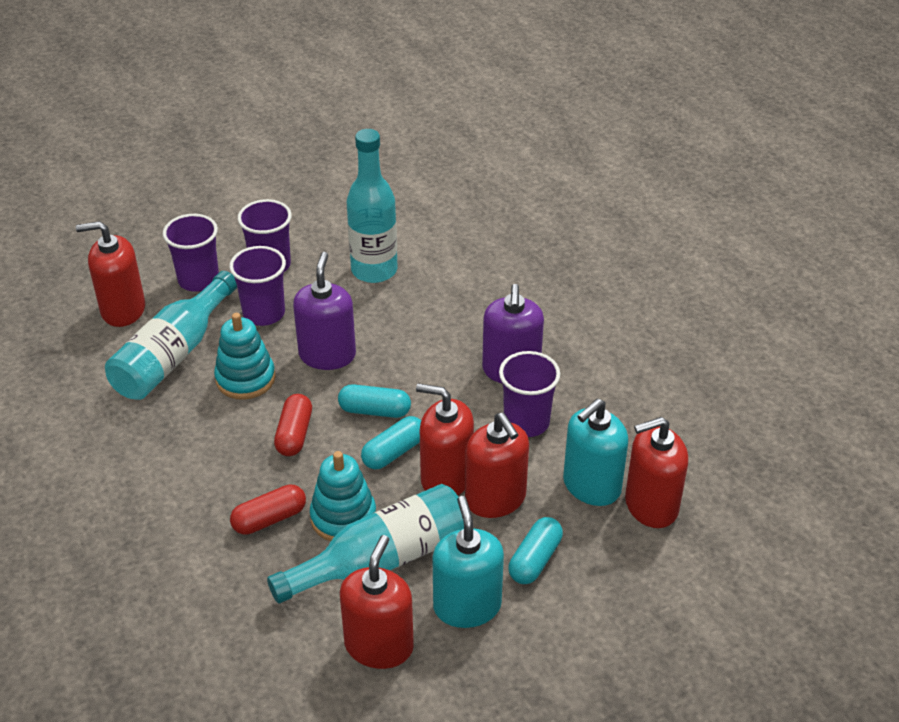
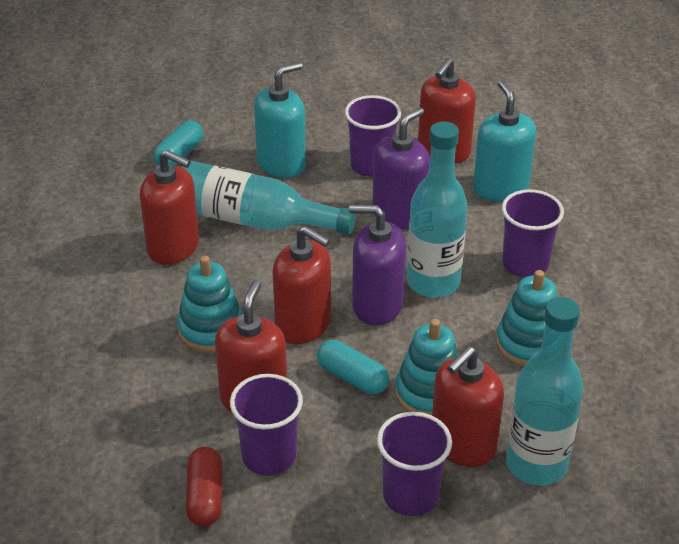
red capsule: 2 -> 1
turquoise capsule: 3 -> 2
turquoise stacking toy: 2 -> 3

